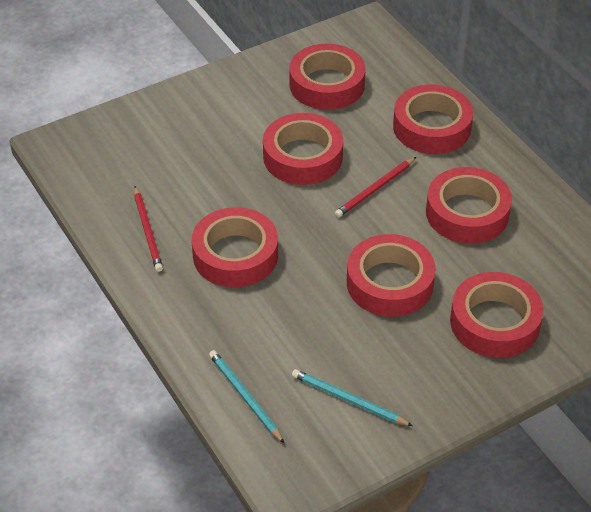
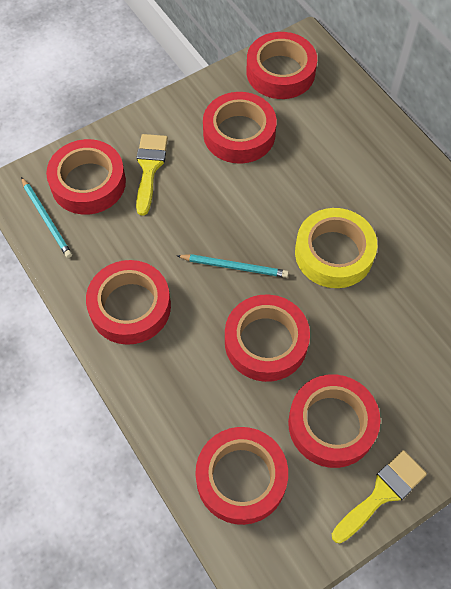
red pencil: 2 -> 0
yellow brush: 0 -> 2
yellow tape: 0 -> 1

